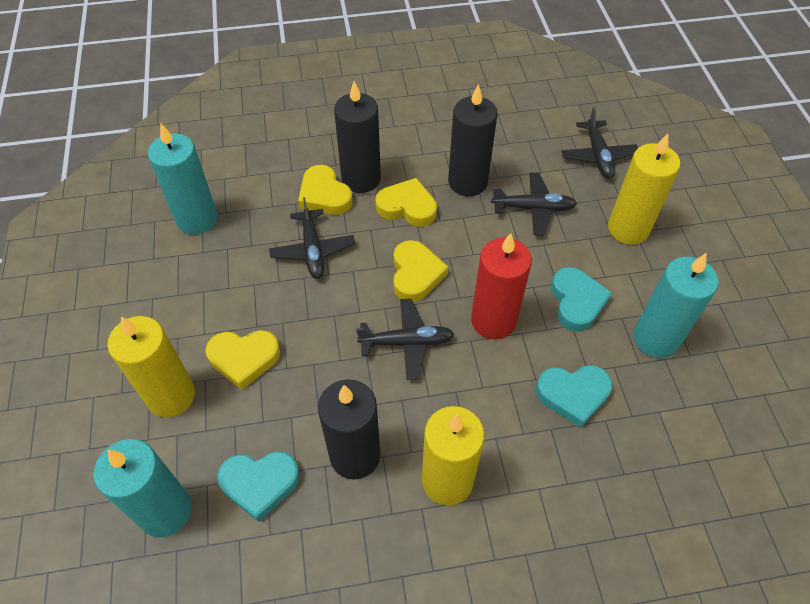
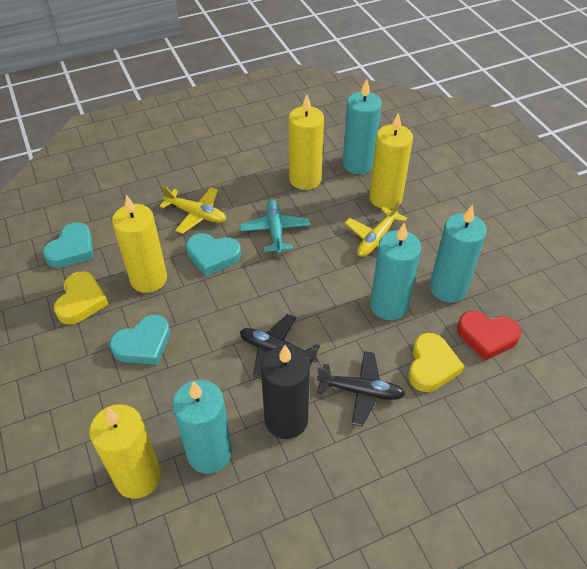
black candle: 3 -> 1
black plane: 4 -> 2
red candle: 1 -> 0
red heart: 0 -> 1
turquoise candle: 3 -> 4
turquoise plane: 0 -> 1
yellow candle: 3 -> 4
yellow heart: 4 -> 2
yellow plane: 0 -> 2

